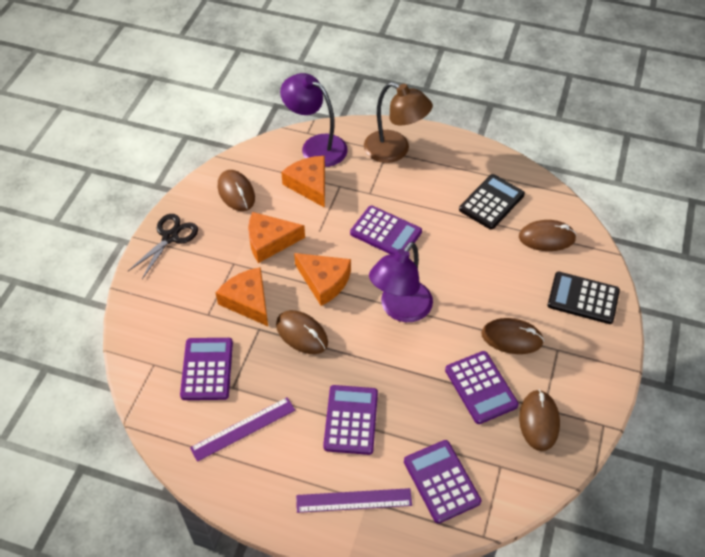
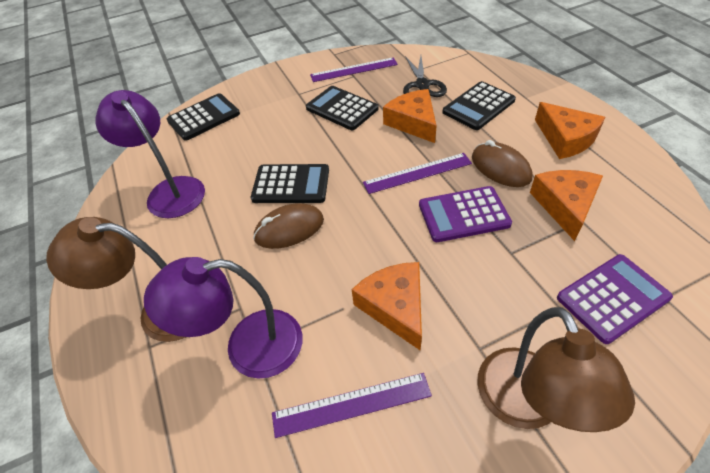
black calculator: 2 -> 4
brown lamp: 1 -> 2
brown mouse: 5 -> 2
purple calculator: 5 -> 2
purple ruler: 2 -> 3

